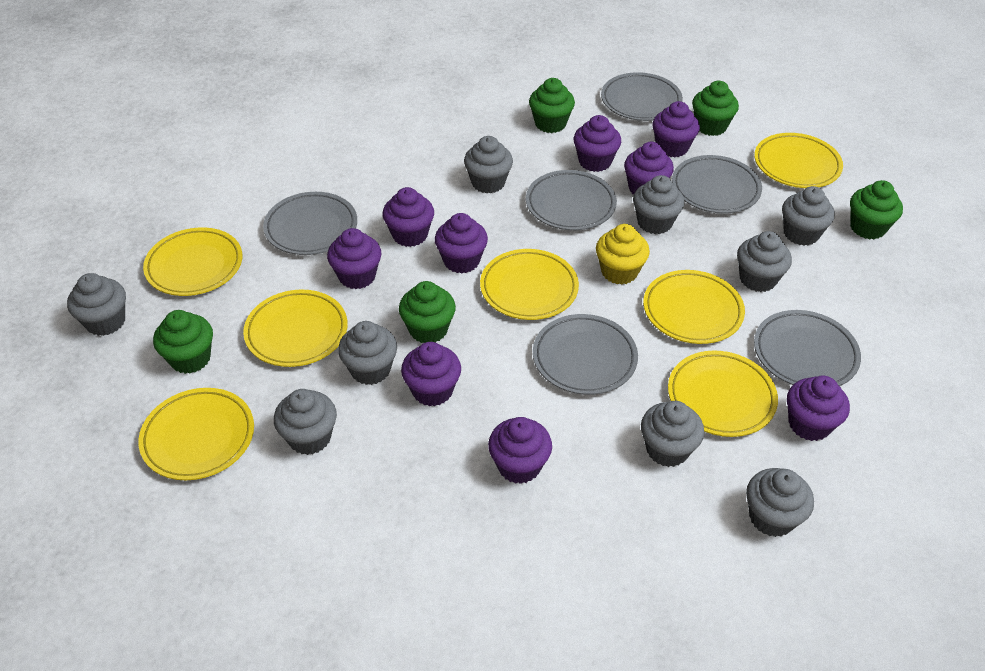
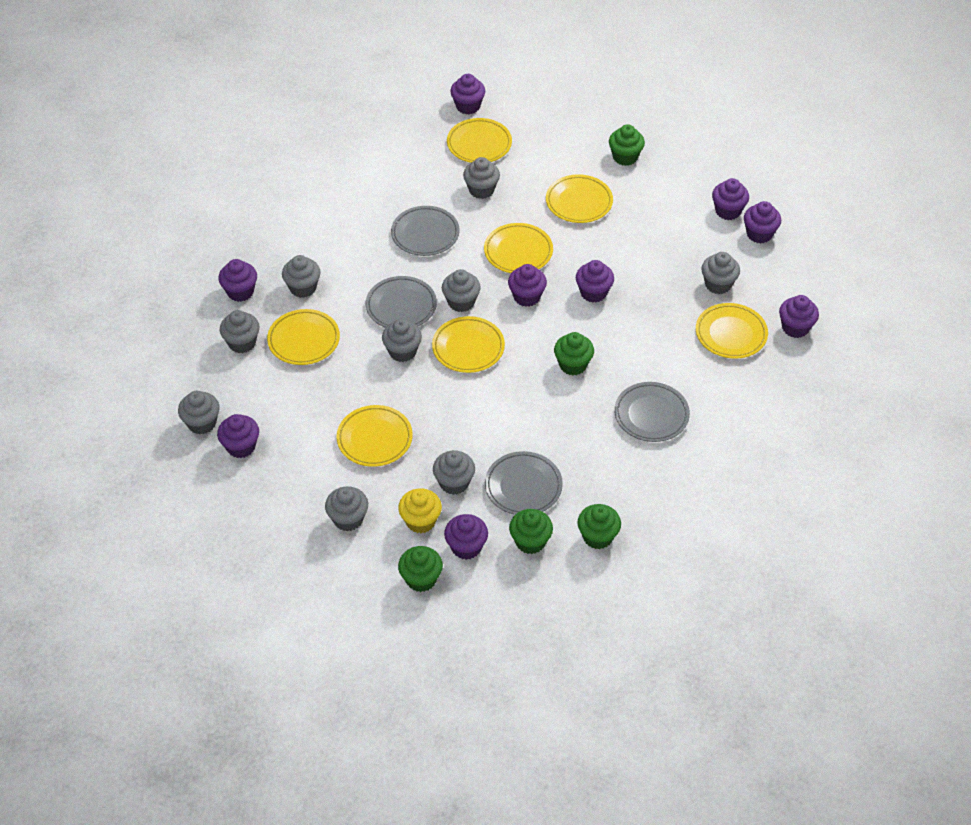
grey plate: 6 -> 4

